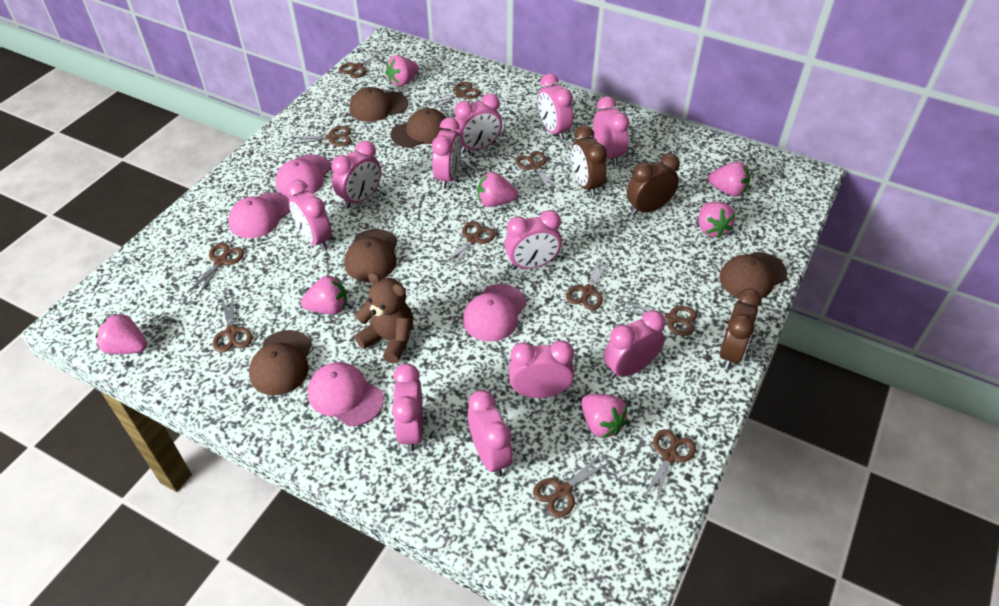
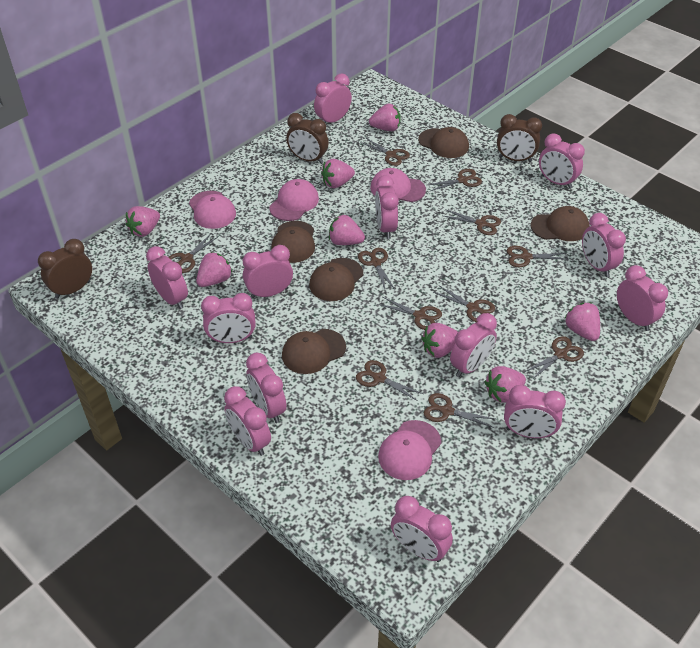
brown teddy bear: 1 -> 0
pink clock: 11 -> 13
pink strawberry: 7 -> 8

